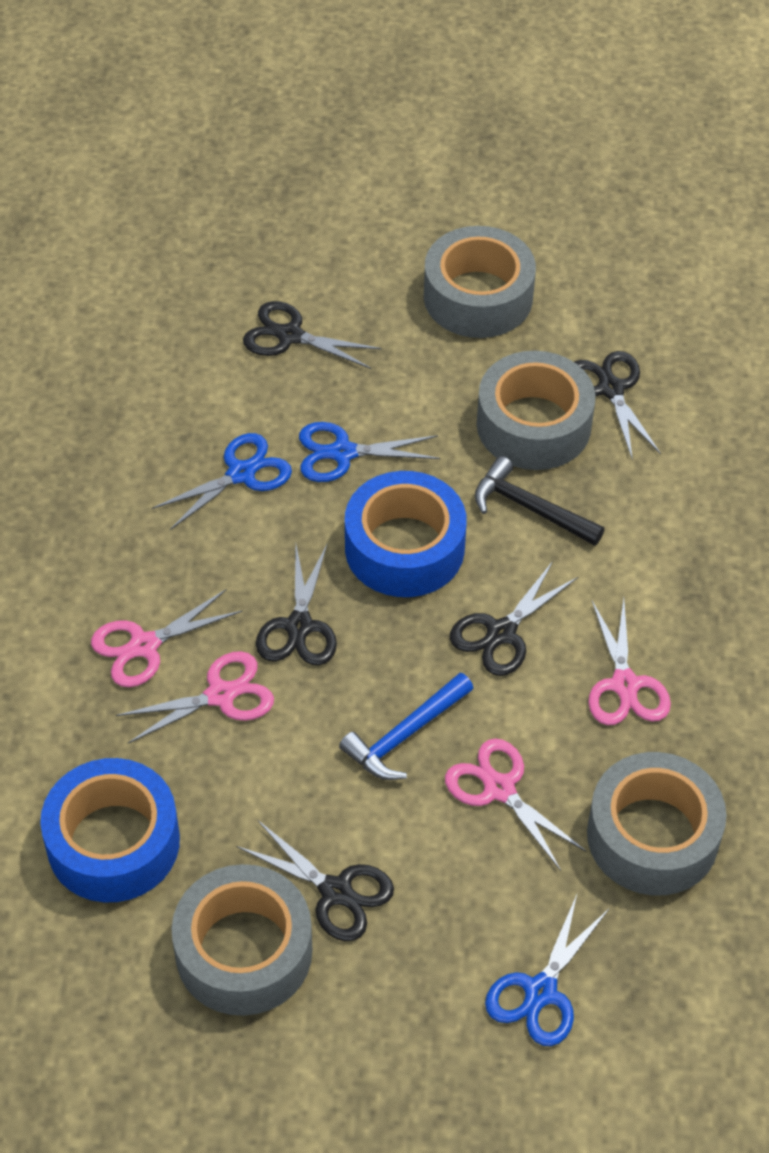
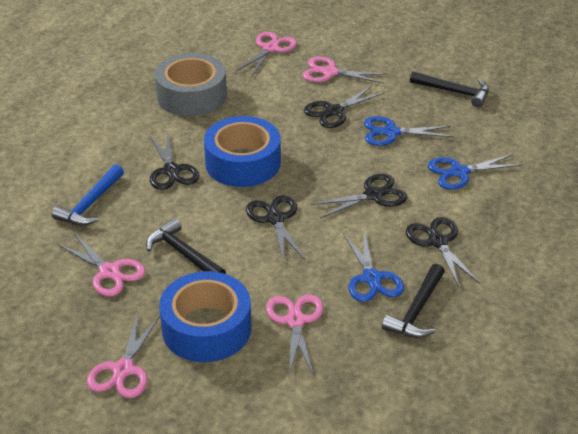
black hammer: 1 -> 3
grey tape: 4 -> 1
pink scissors: 4 -> 5

